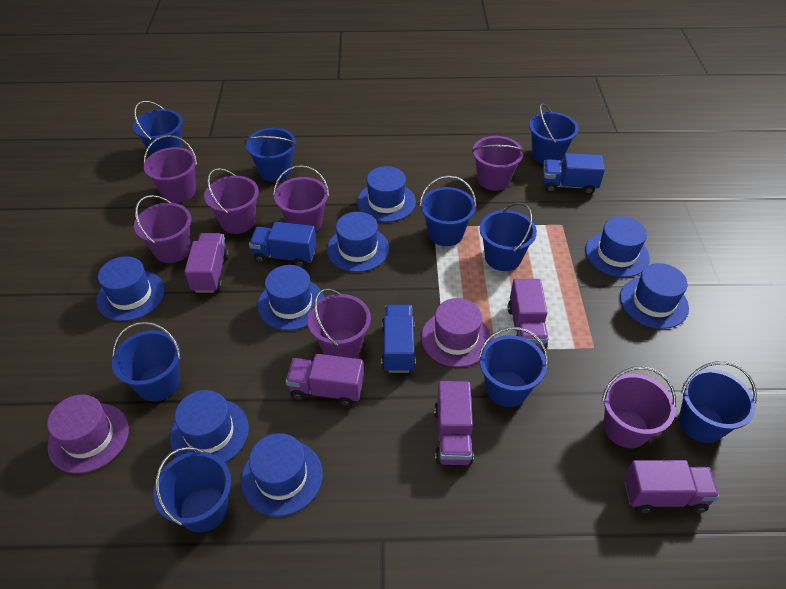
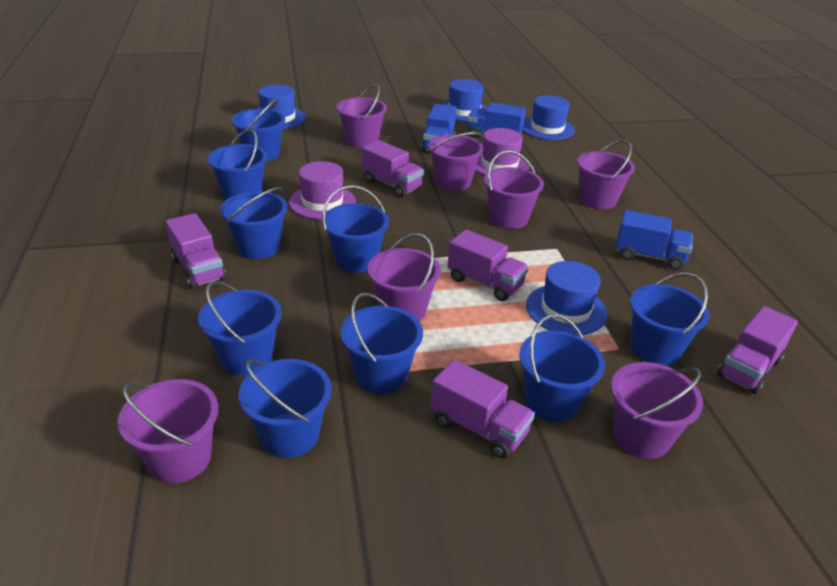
blue hat: 8 -> 4

